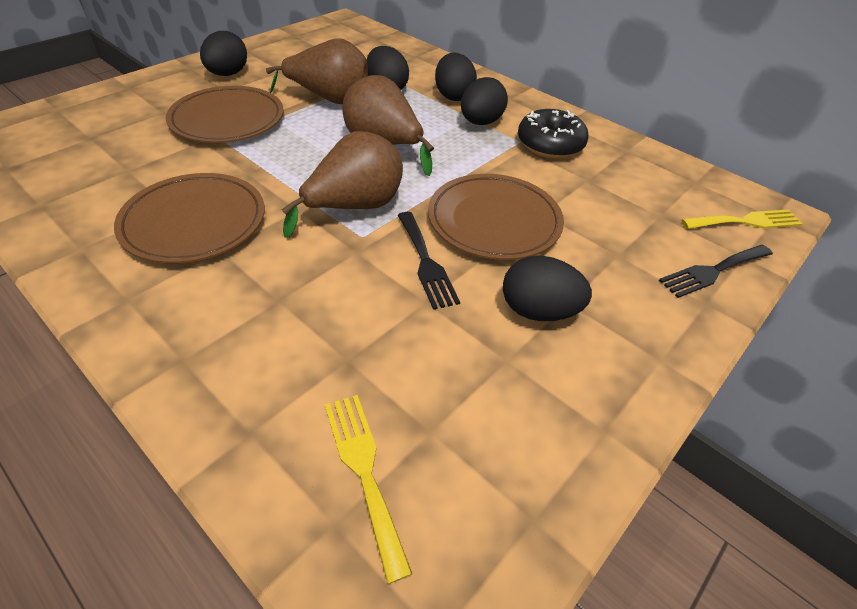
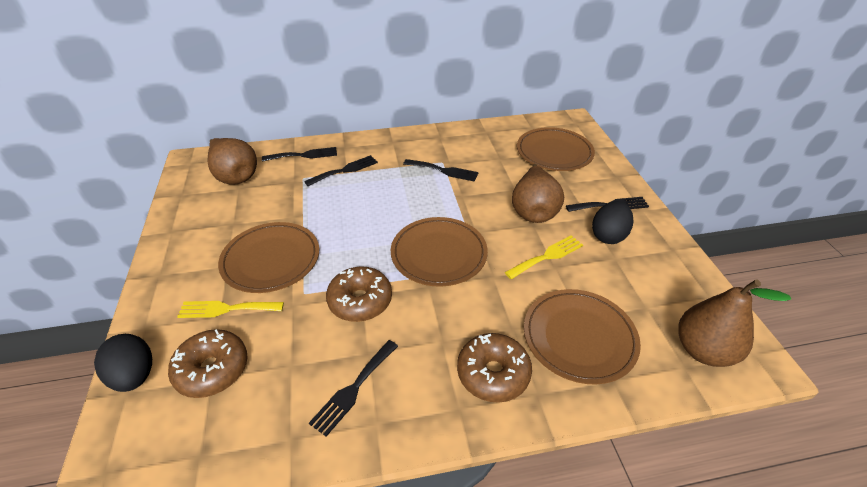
black donut: 1 -> 0
black egg: 5 -> 2
black fork: 2 -> 5
brown donut: 0 -> 3
brown plate: 3 -> 4

